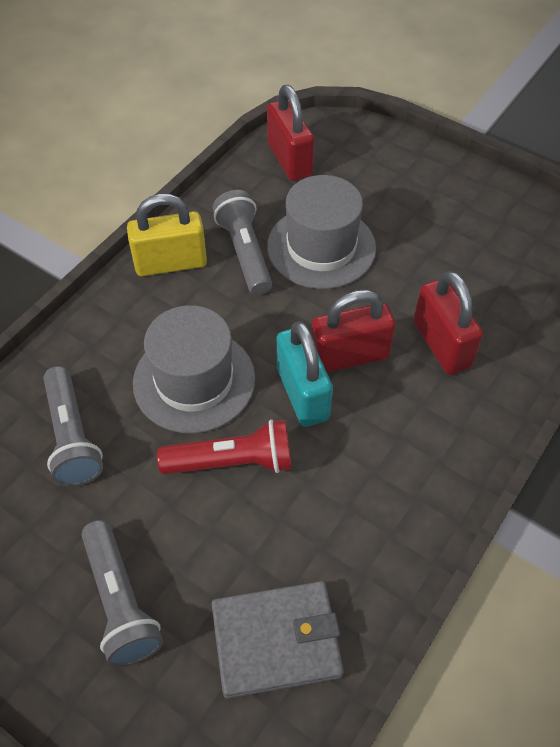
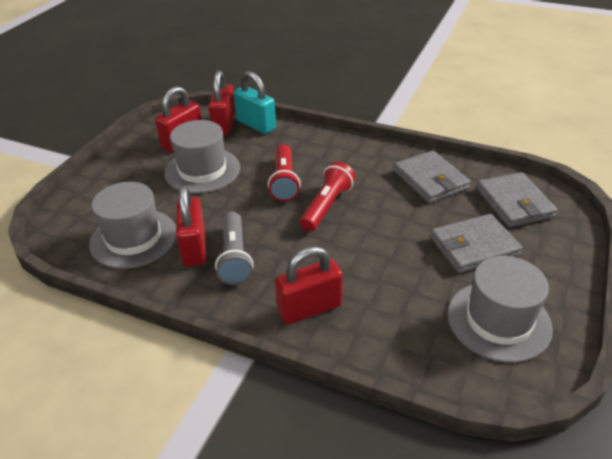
grey flashlight: 3 -> 1
grey hat: 2 -> 3
grey wallet: 1 -> 3
red flashlight: 1 -> 2
red padlock: 3 -> 4
yellow padlock: 1 -> 0

